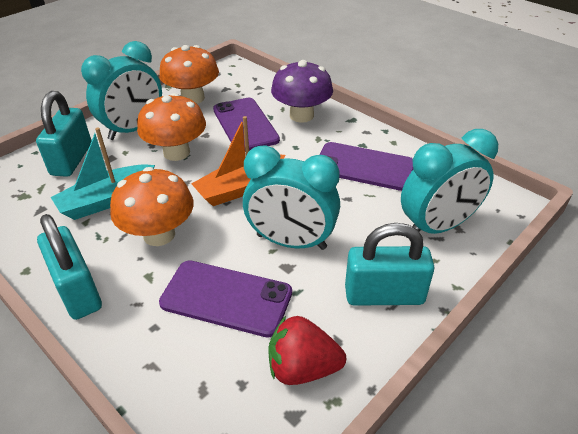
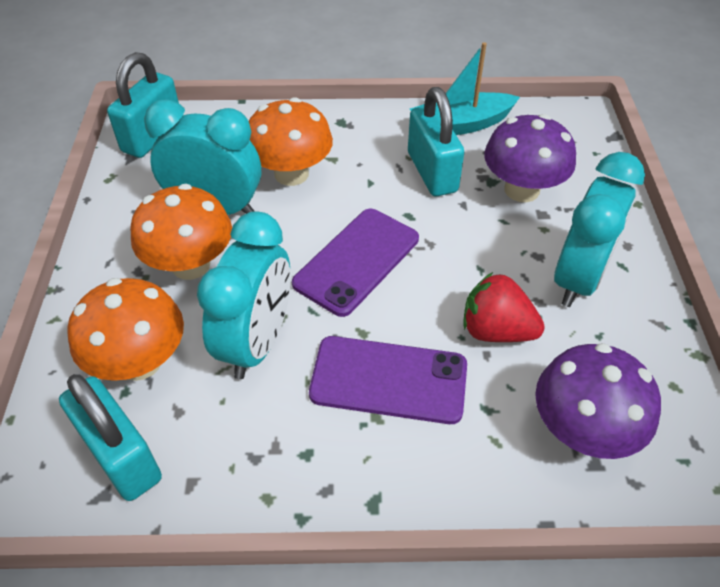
orange boat: 1 -> 0
purple mushroom: 1 -> 2
purple phone: 3 -> 2

